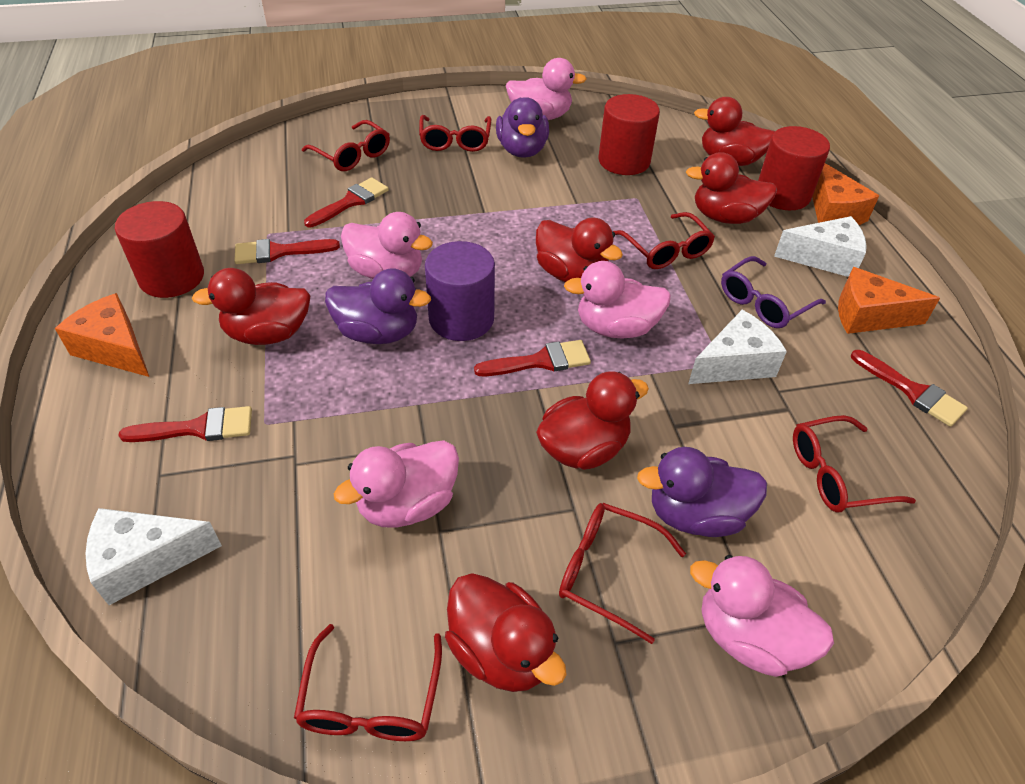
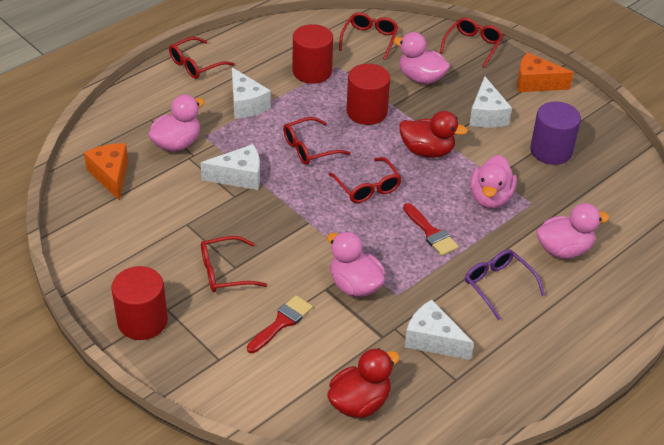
orange cheese: 3 -> 2
purple duck: 3 -> 0
red brush: 5 -> 2
red duck: 6 -> 2
white cheese: 3 -> 4

